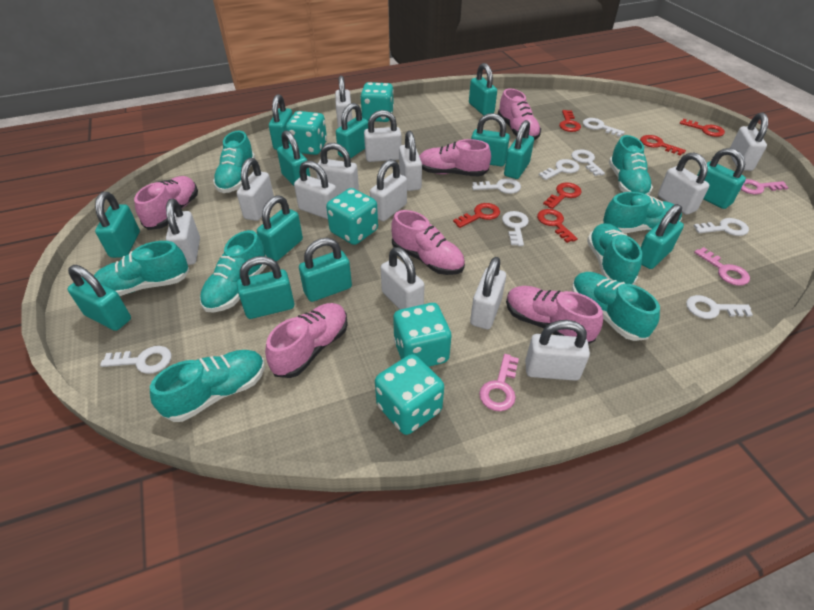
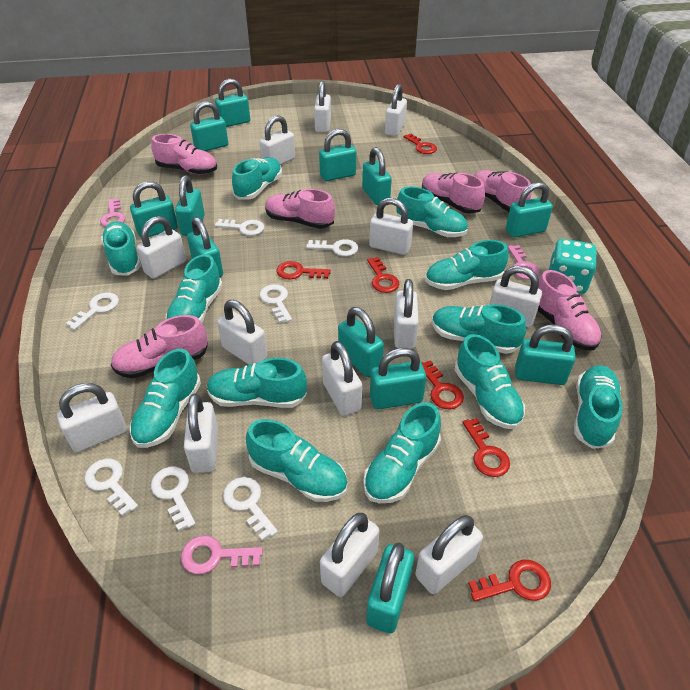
turquoise dice: 5 -> 1
turquoise padlock: 13 -> 12
turquoise shoe: 8 -> 12
white key: 8 -> 7

